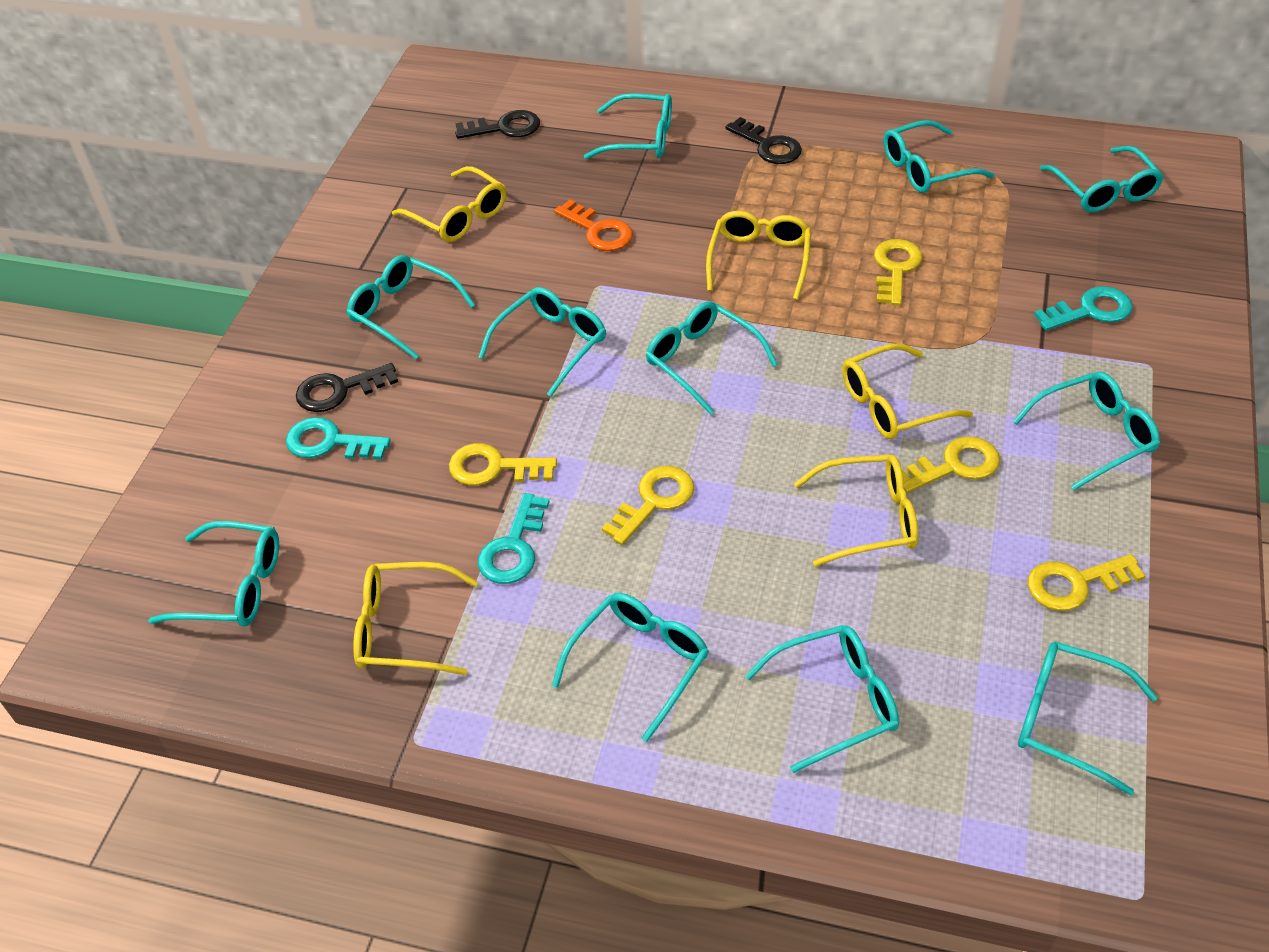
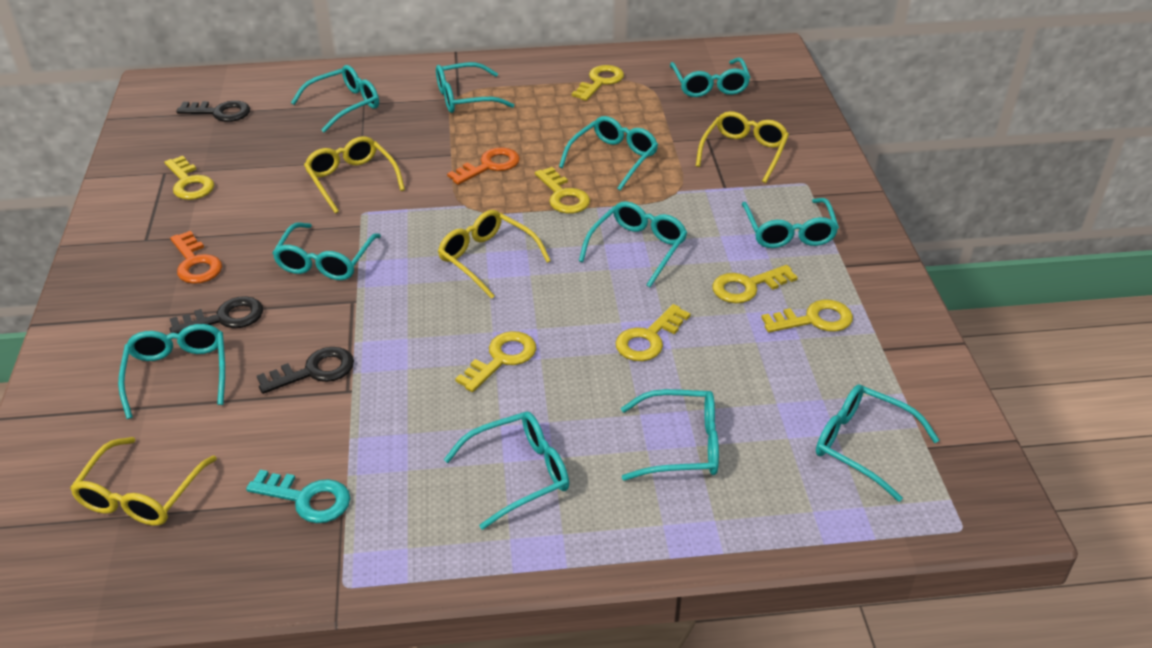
orange key: 1 -> 2
turquoise key: 3 -> 1
yellow glasses: 5 -> 4
yellow key: 5 -> 7

